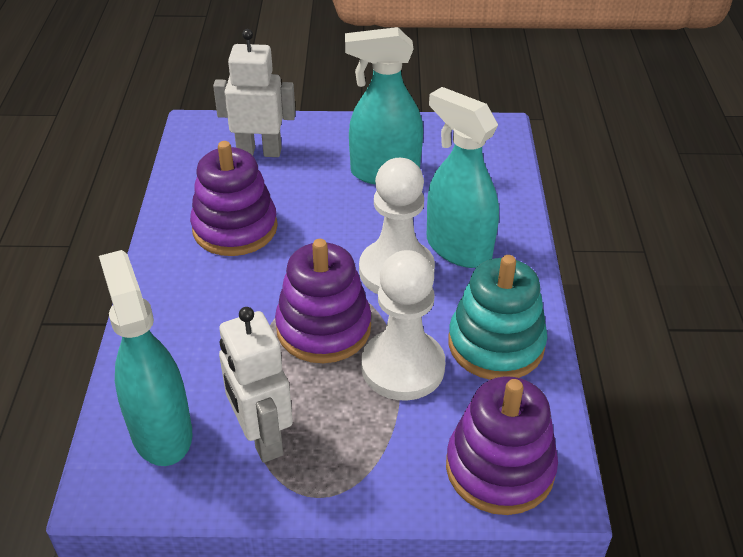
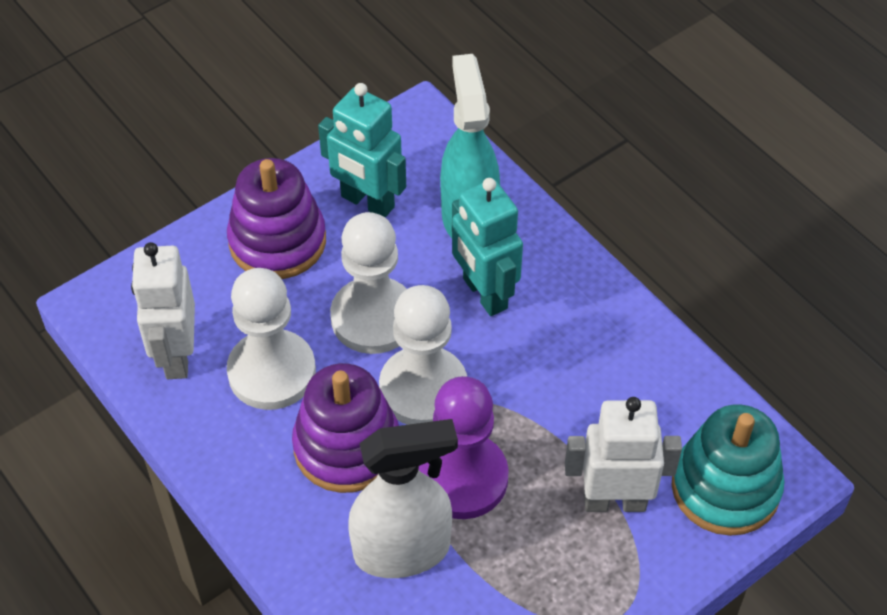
purple pawn: 0 -> 1
purple stacking toy: 3 -> 2
turquoise robot: 0 -> 2
turquoise spray bottle: 3 -> 1
white pawn: 2 -> 3
white spray bottle: 0 -> 1

